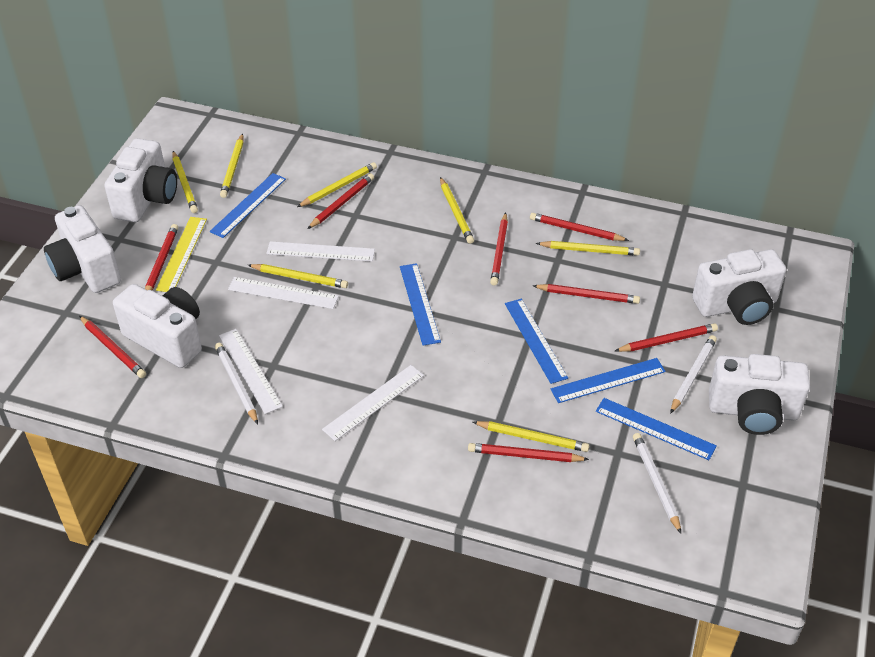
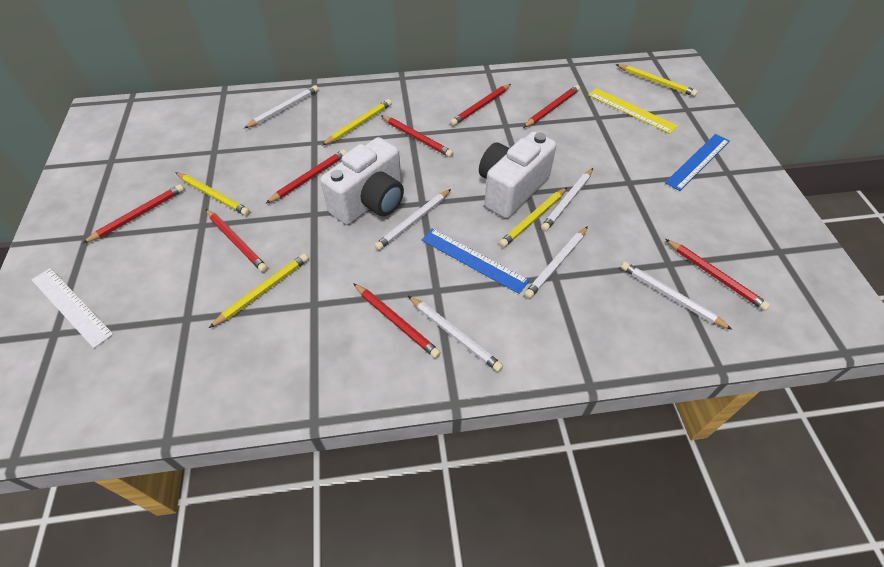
blue ruler: 5 -> 2
white camera: 5 -> 2
white pencil: 3 -> 6
white ruler: 4 -> 1
yellow pencil: 7 -> 5

